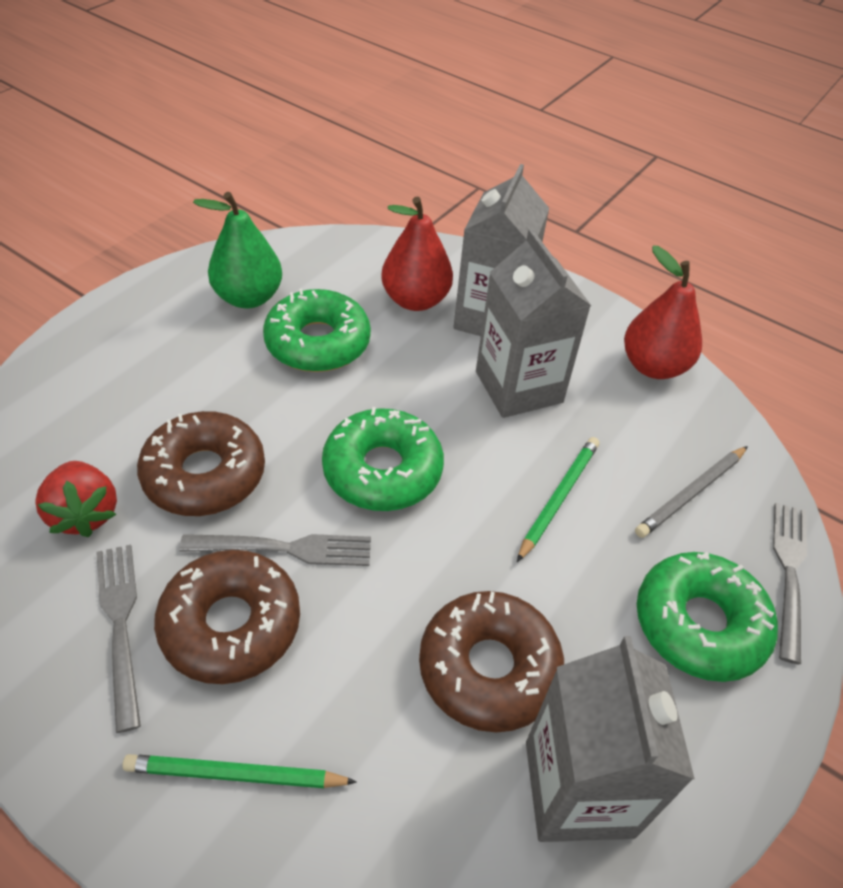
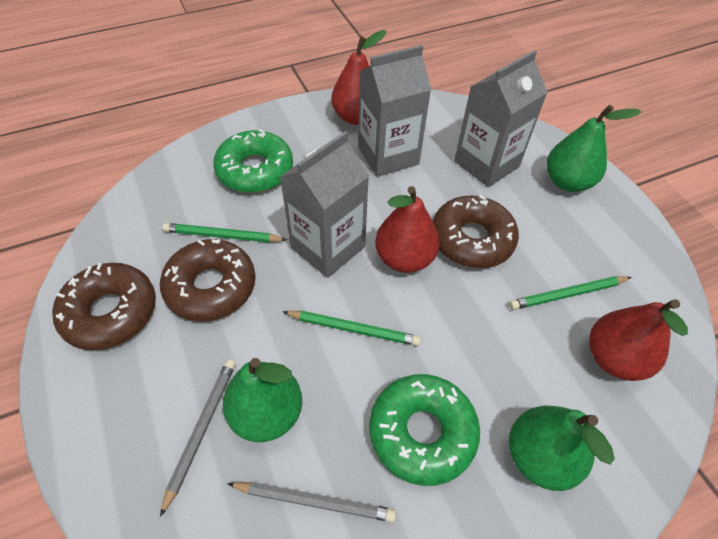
green donut: 3 -> 2
green pear: 1 -> 3
green pencil: 2 -> 3
grey fork: 3 -> 0
grey pencil: 1 -> 2
red pear: 2 -> 3
red strawberry: 1 -> 0

